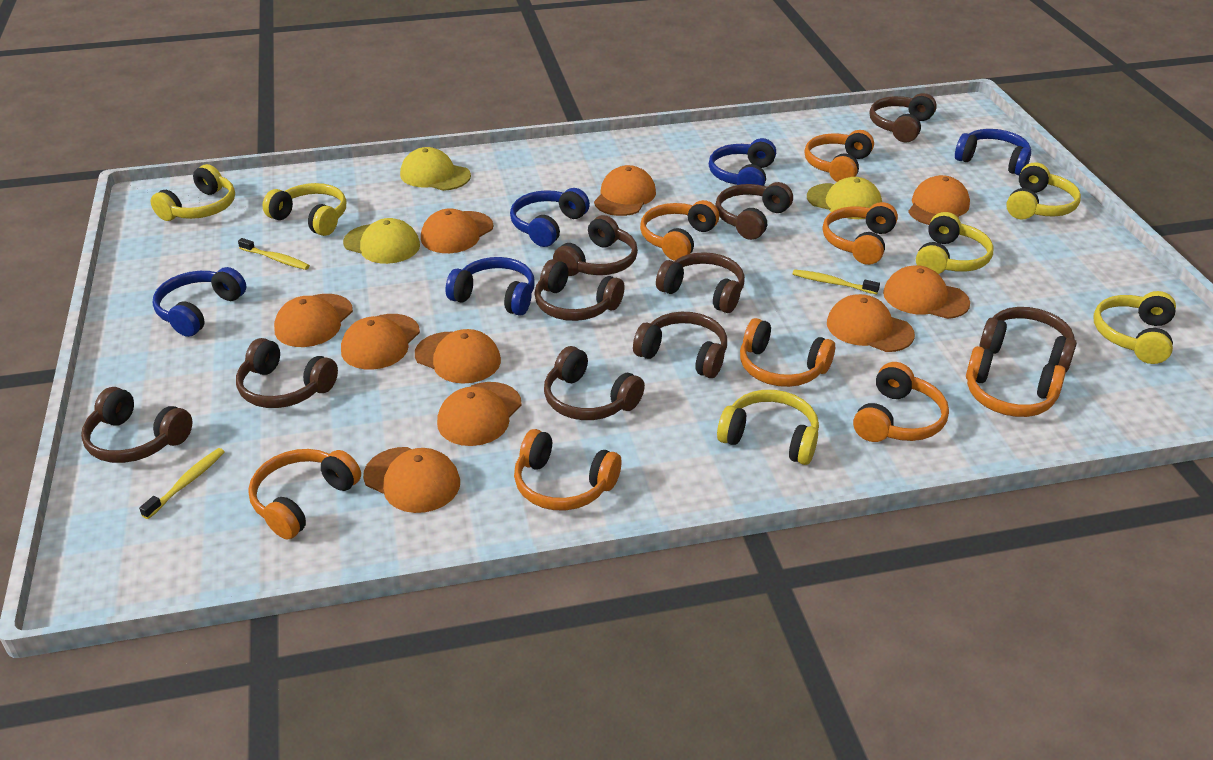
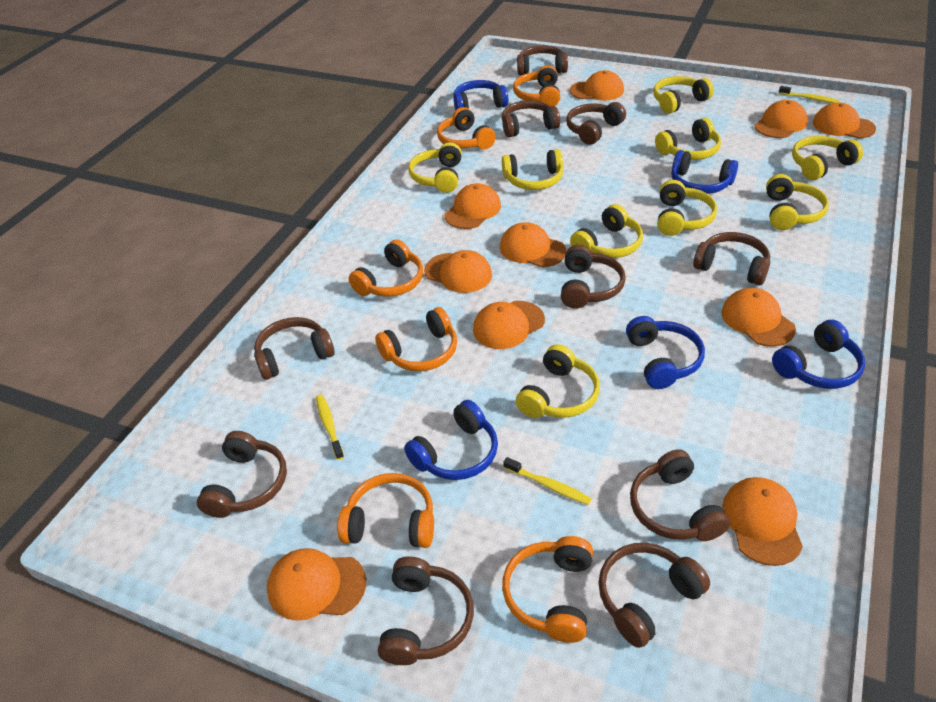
orange headphones: 8 -> 6
yellow cap: 3 -> 0
yellow headphones: 6 -> 9

